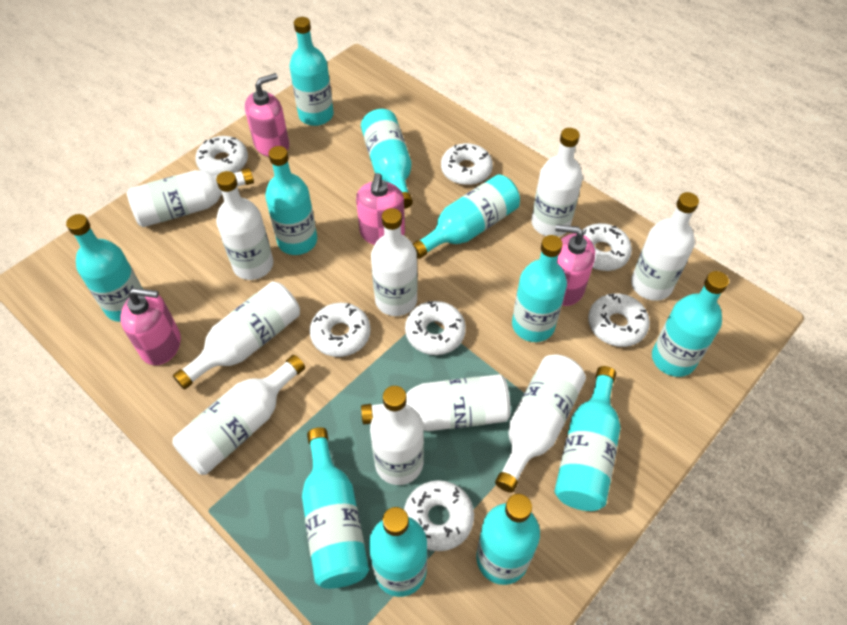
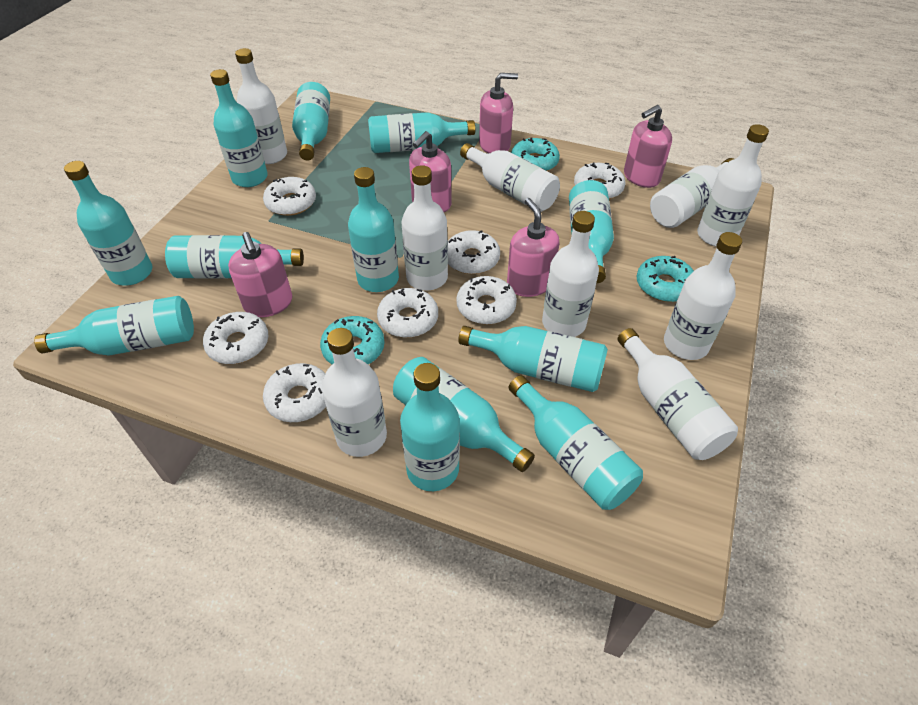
pink soap dispenser: 4 -> 5
turquoise bottle: 11 -> 12
turquoise donut: 0 -> 3
white bottle: 10 -> 9

